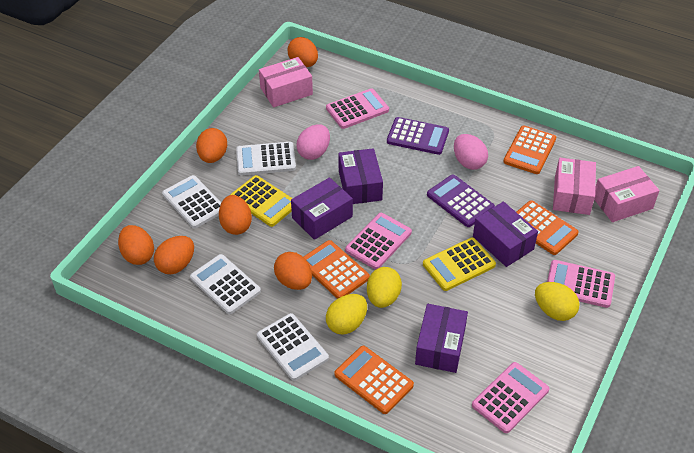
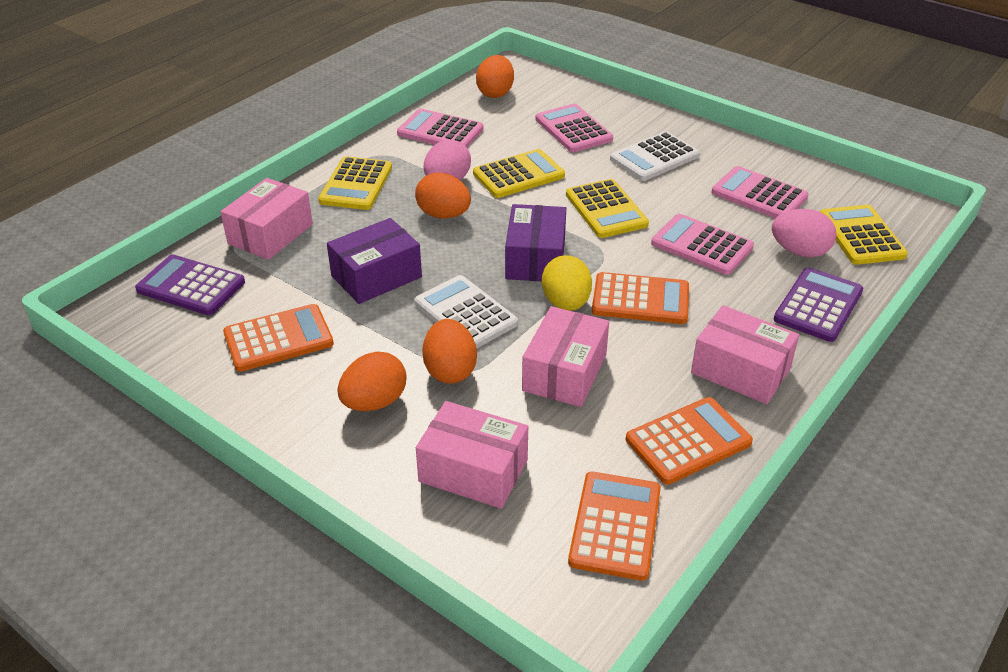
orange egg: 6 -> 4
pink box: 3 -> 4
purple box: 4 -> 2
white calculator: 4 -> 2
yellow calculator: 2 -> 4
yellow egg: 3 -> 1

